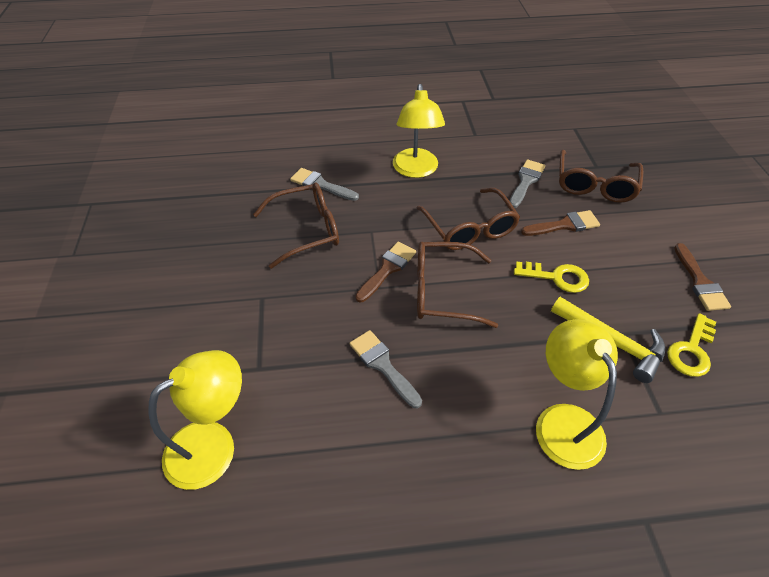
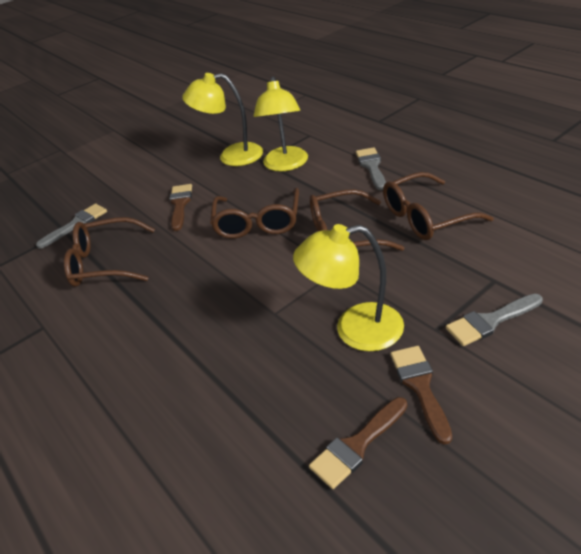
yellow hammer: 1 -> 0
yellow key: 2 -> 0

